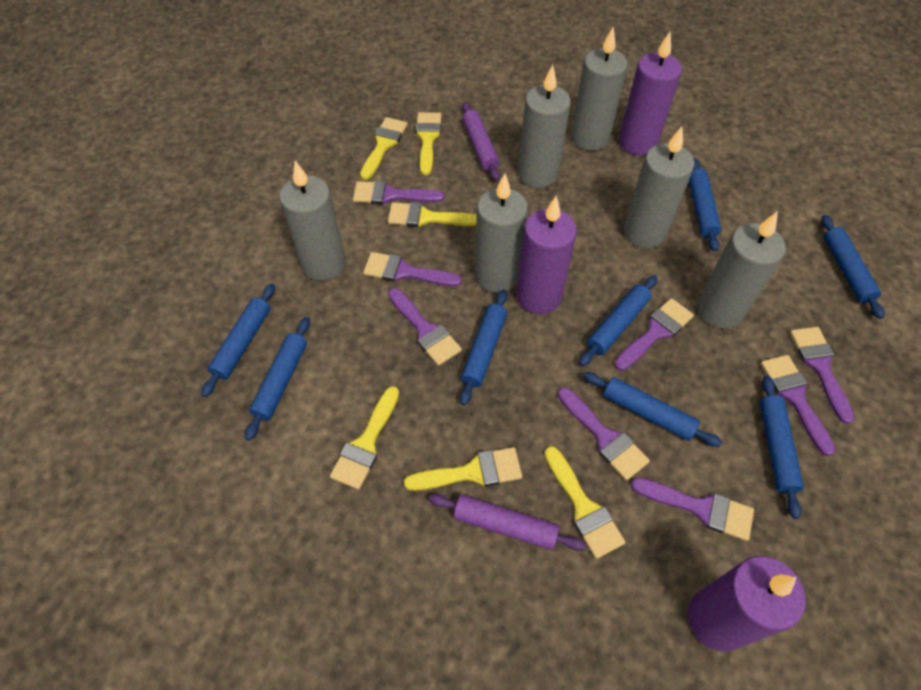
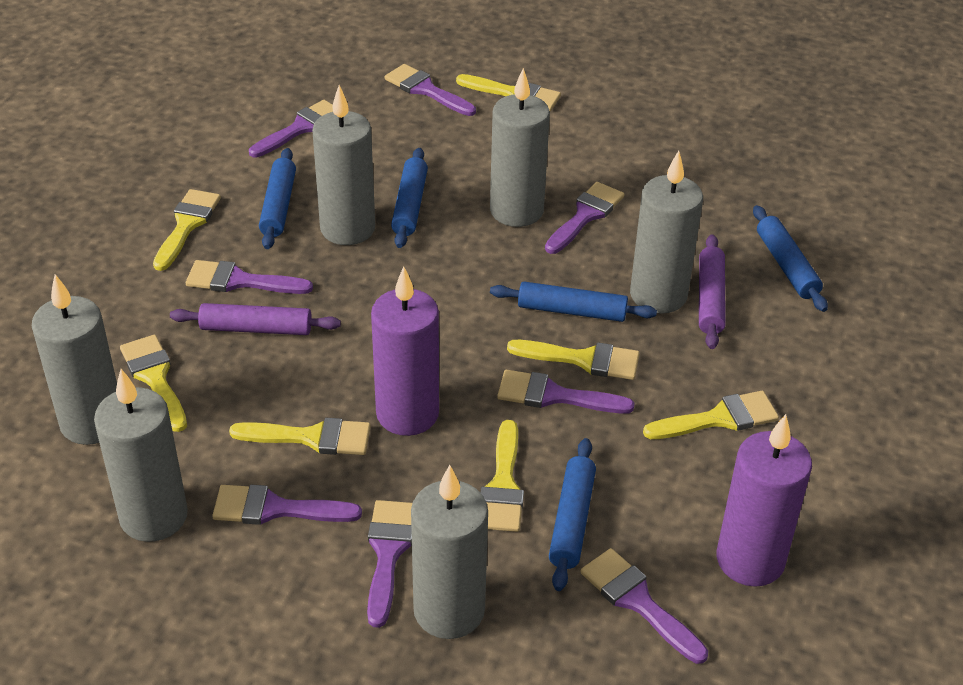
blue rolling pin: 8 -> 5
purple candle: 3 -> 2
yellow brush: 6 -> 7

